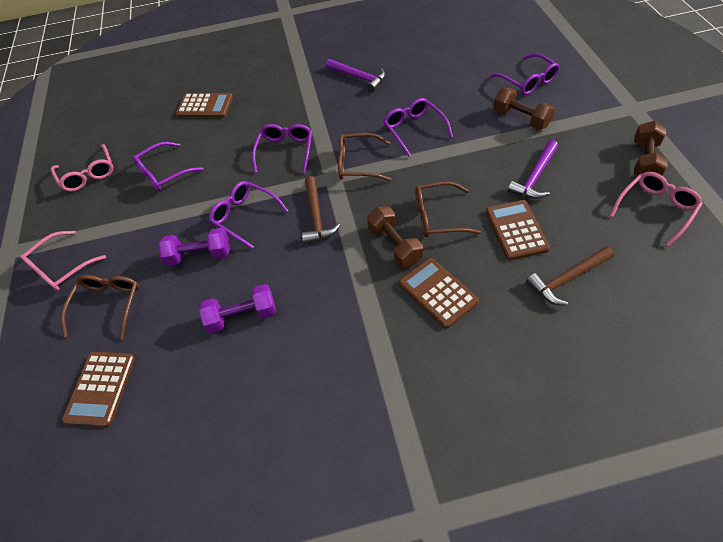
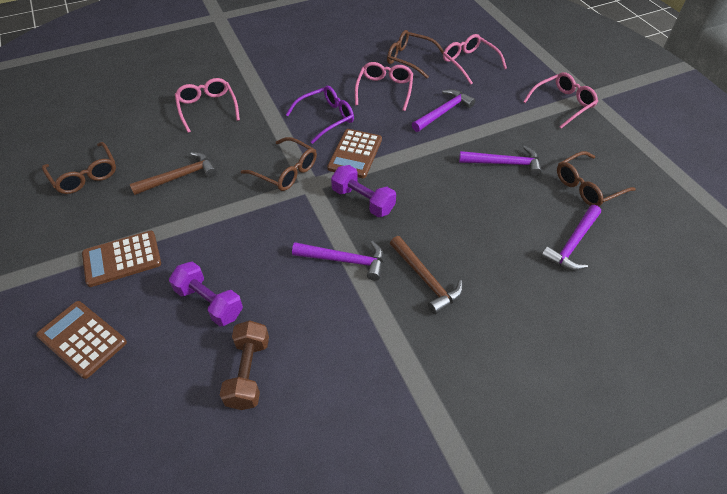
brown calculator: 4 -> 3
brown dumbbell: 3 -> 1
brown glasses: 3 -> 4
pink glasses: 3 -> 4
purple glasses: 5 -> 1
purple hammer: 2 -> 4

